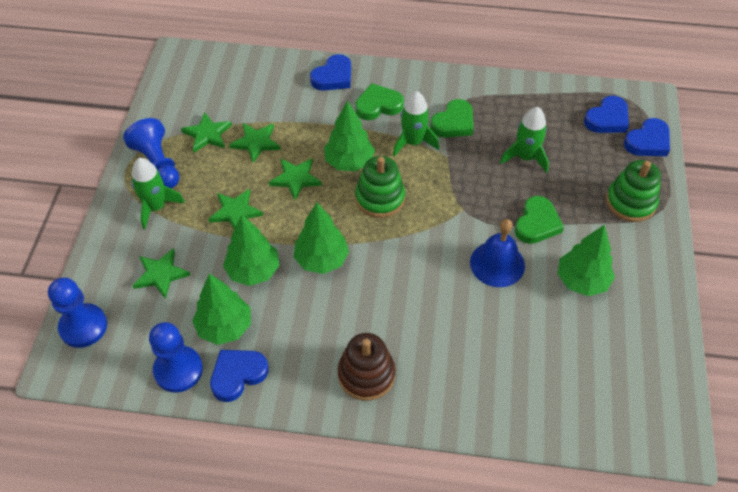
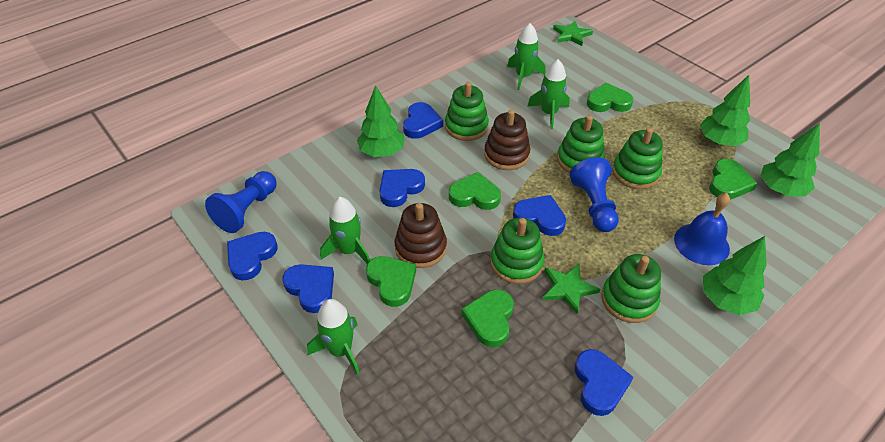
blue heart: 4 -> 6
blue pawn: 3 -> 2
brown stacking toy: 1 -> 2
green heart: 3 -> 5
green rocket: 3 -> 4
green stacking toy: 2 -> 5
green star: 5 -> 2
green tree: 5 -> 4

